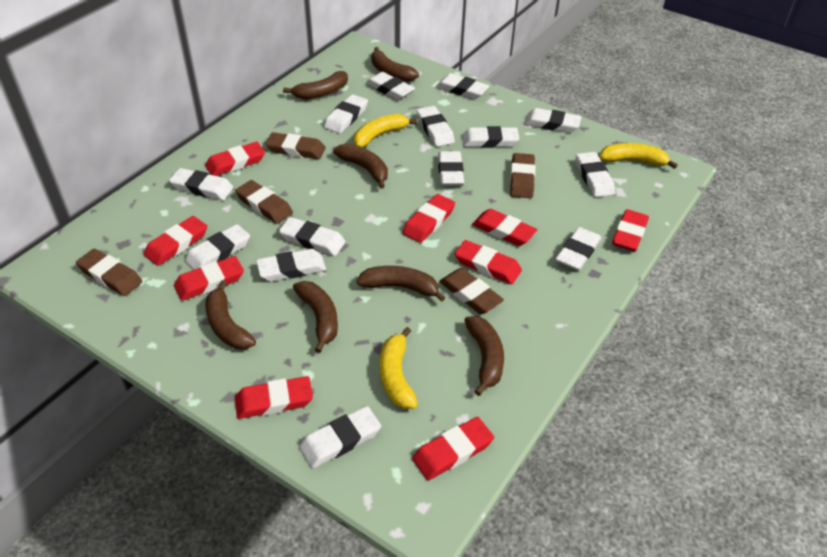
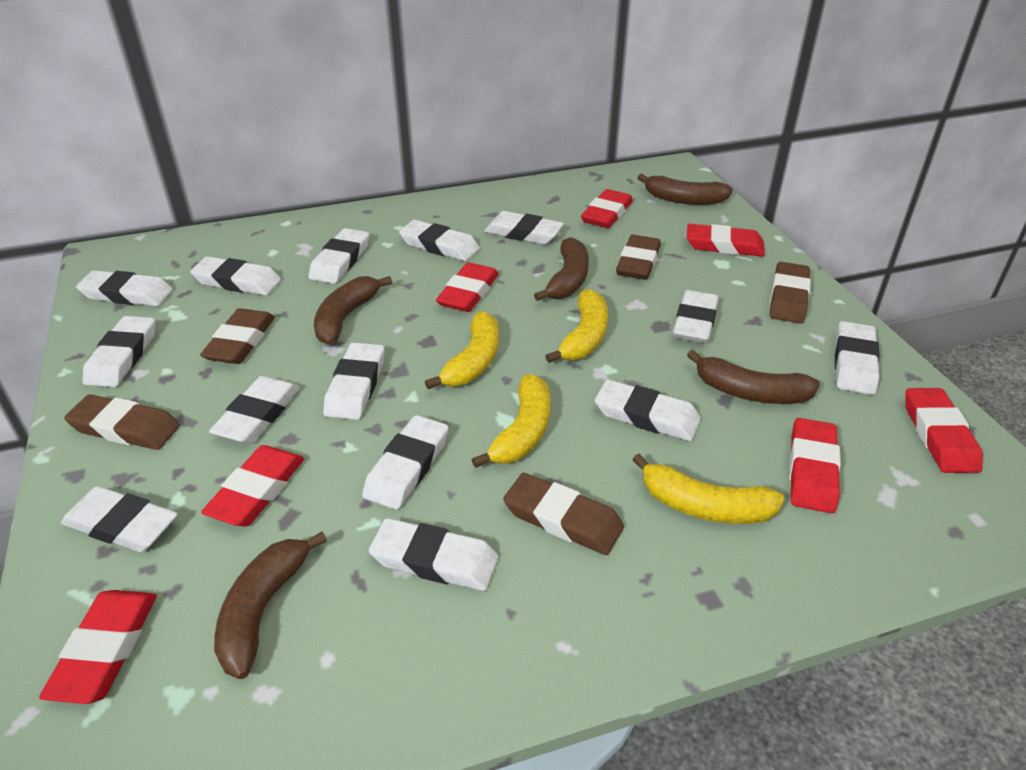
brown banana: 7 -> 5
red eraser: 9 -> 7
yellow banana: 3 -> 4

